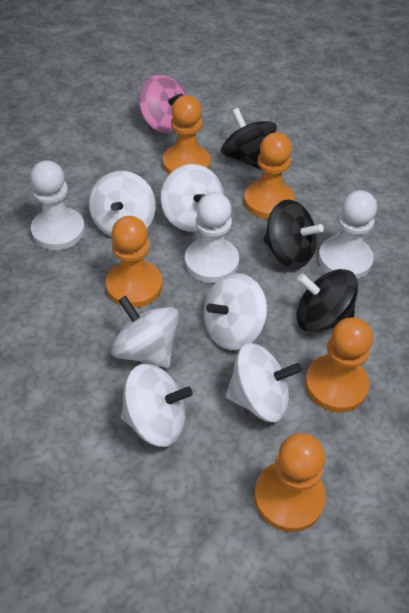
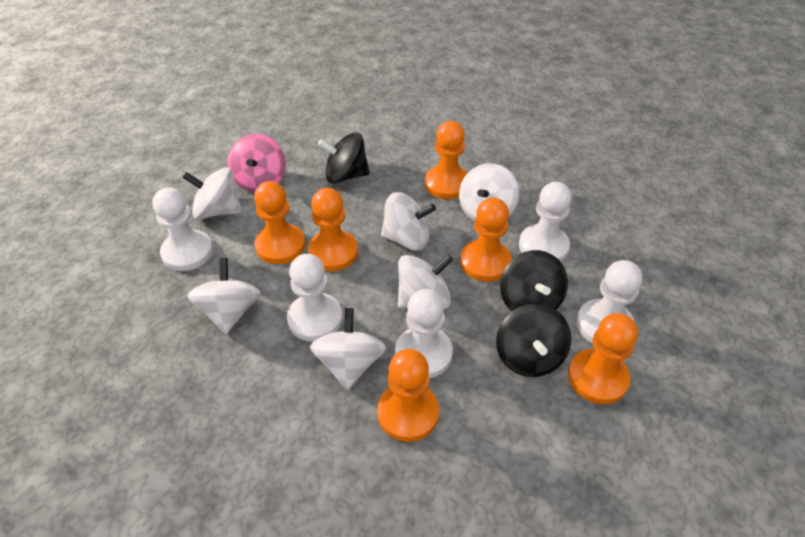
orange pawn: 5 -> 6
white pawn: 3 -> 5

